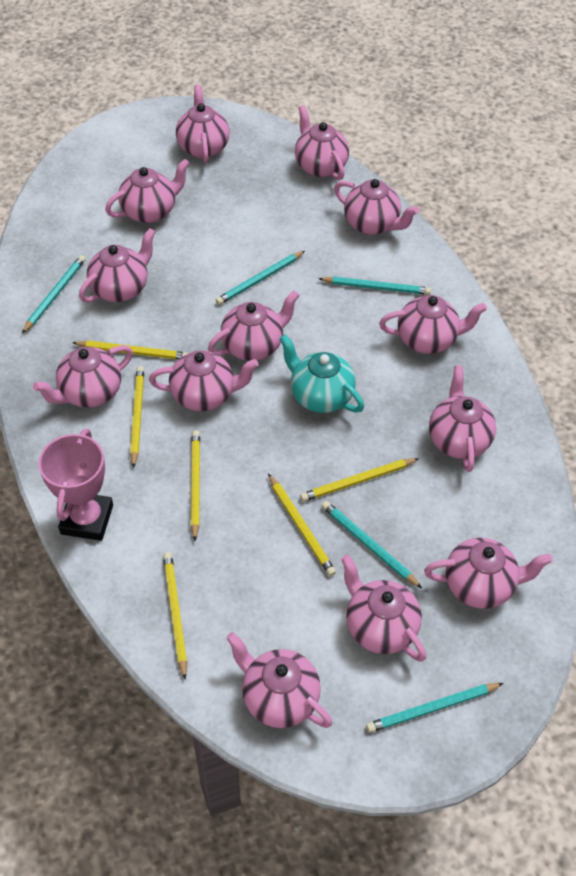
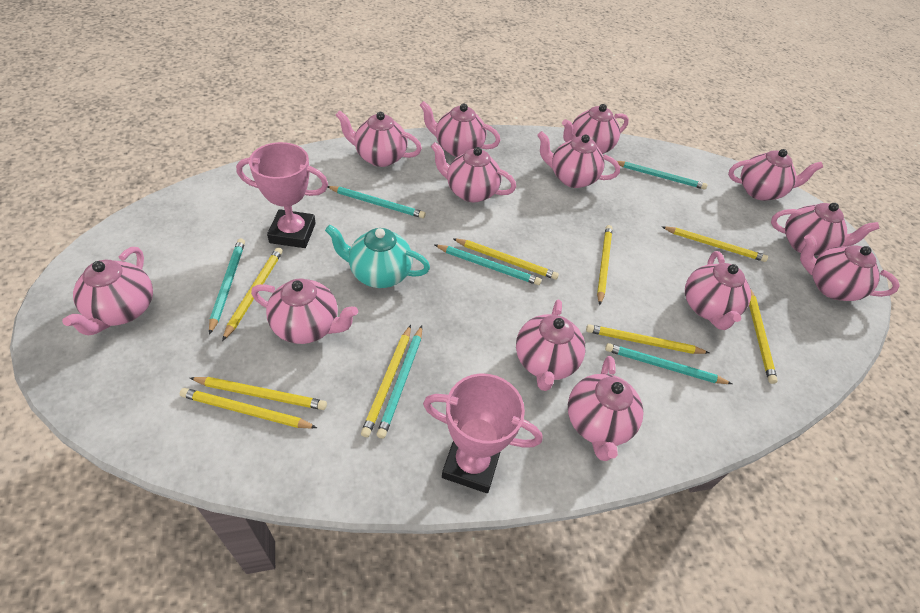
pink trophy: 1 -> 2
turquoise pencil: 5 -> 6
yellow pencil: 6 -> 9

